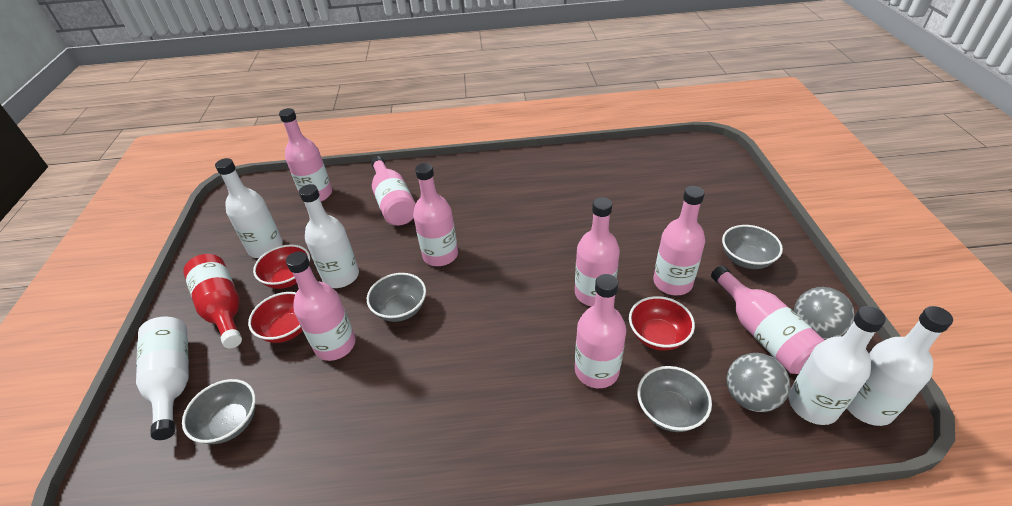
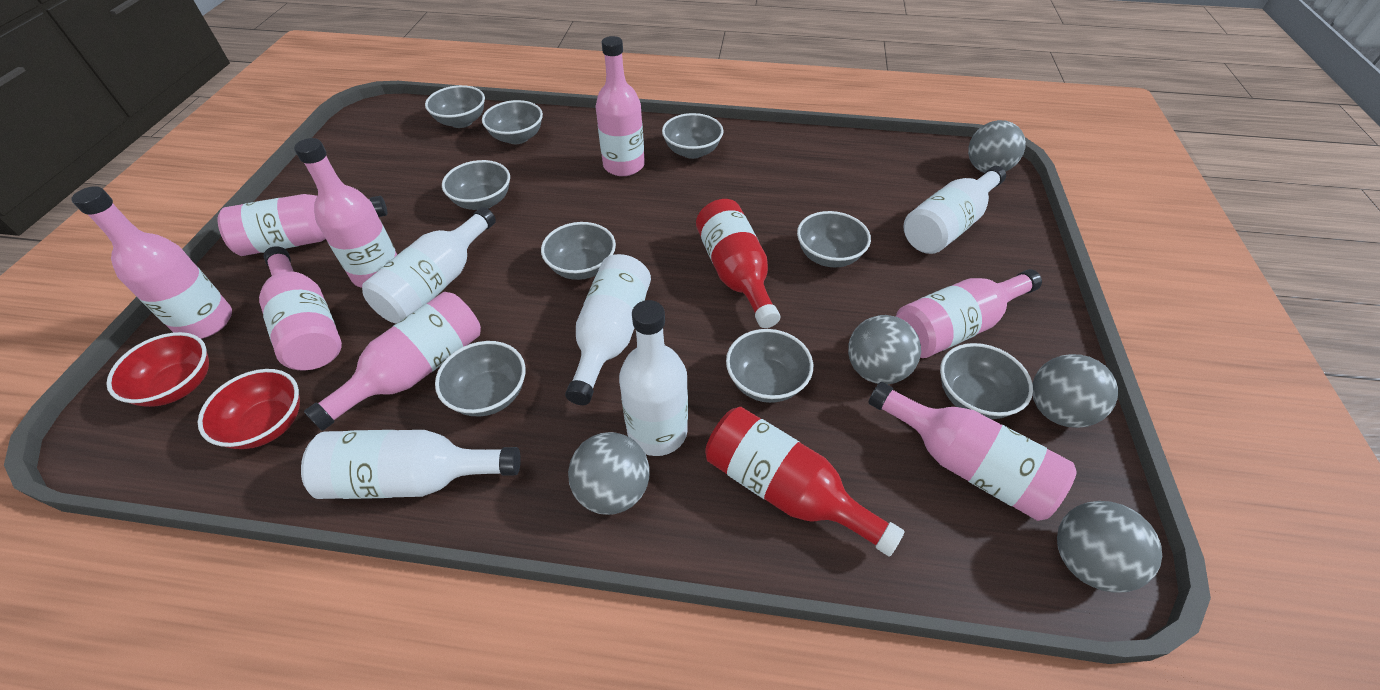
grey ball: 2 -> 5
grey bowl: 4 -> 9
red bottle: 1 -> 2
red bowl: 3 -> 2

